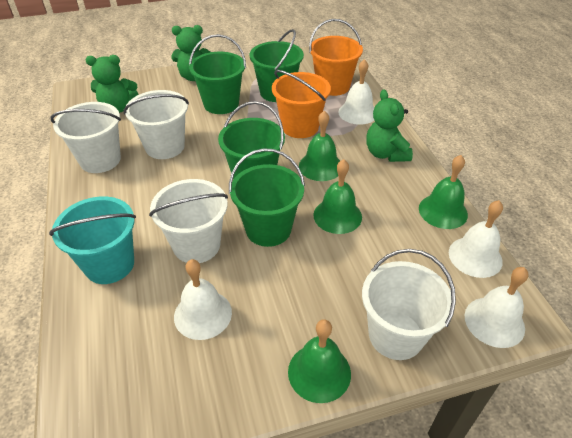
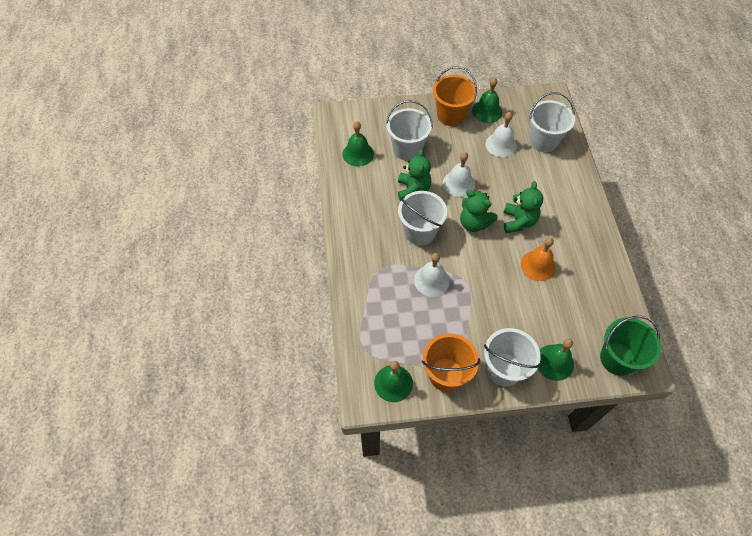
green bucket: 4 -> 1
orange bell: 0 -> 1
turquoise bucket: 1 -> 0
white bell: 4 -> 3

